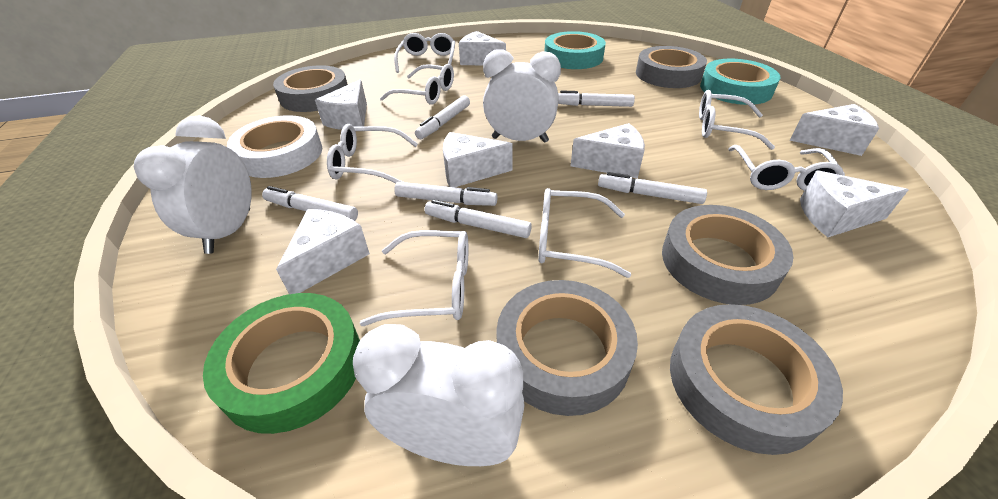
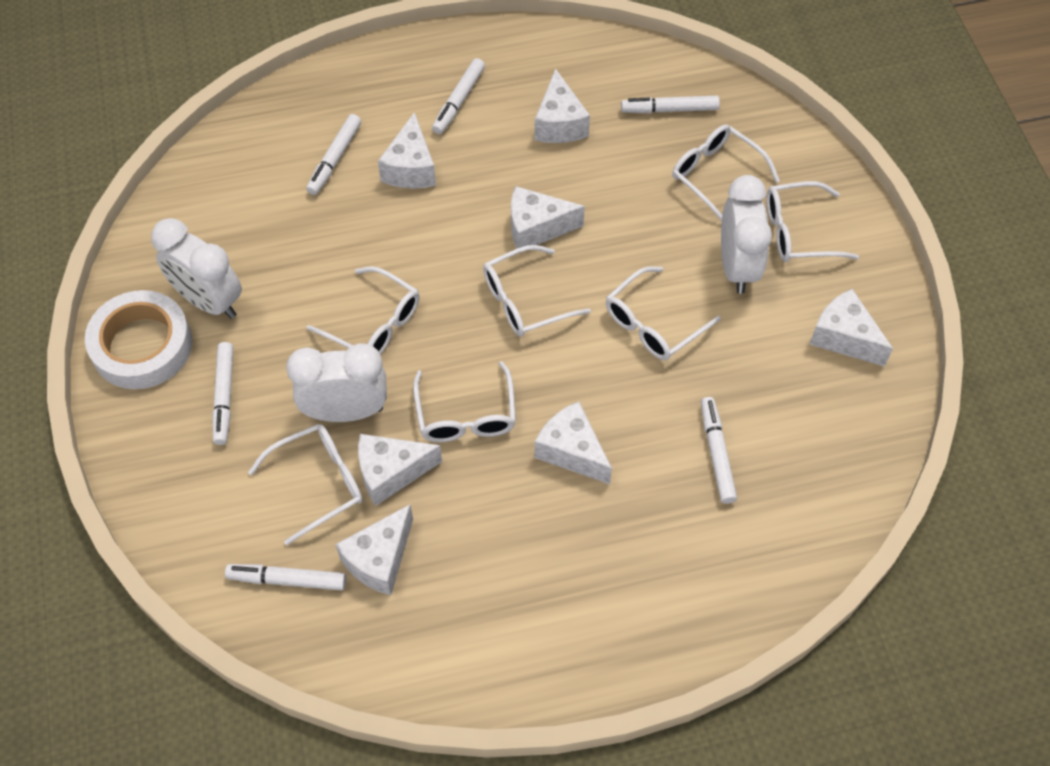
green tape: 1 -> 0
grey tape: 5 -> 0
turquoise tape: 2 -> 0

